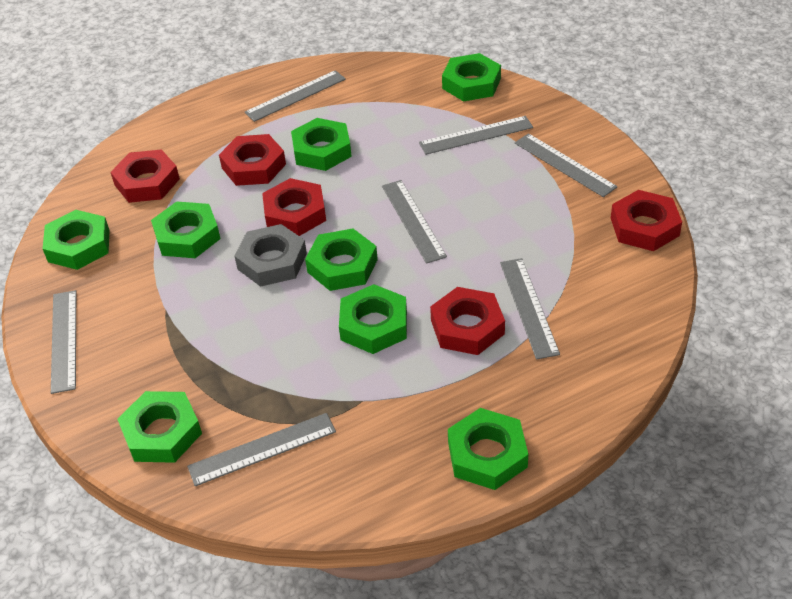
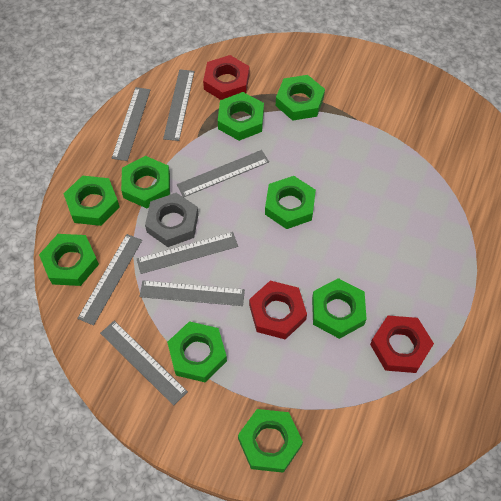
green nut: 8 -> 9
red nut: 5 -> 3

